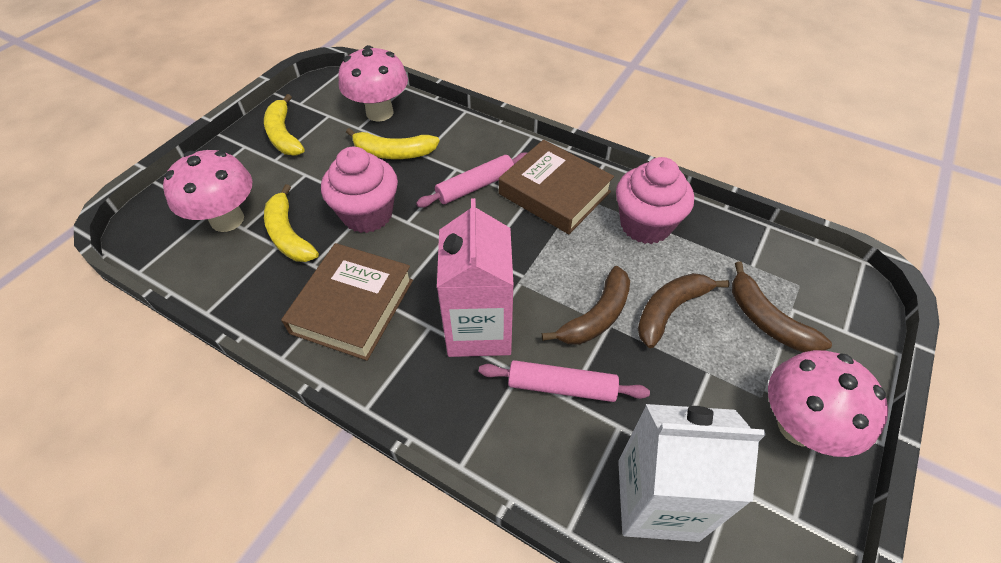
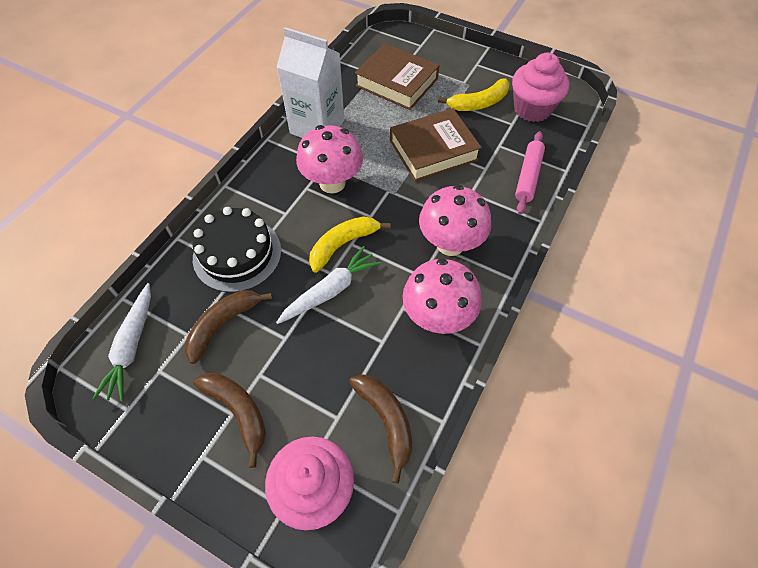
black cake: 0 -> 1
pink carton: 1 -> 0
pink rolling pin: 2 -> 1
white carrot: 0 -> 2
yellow banana: 3 -> 2

